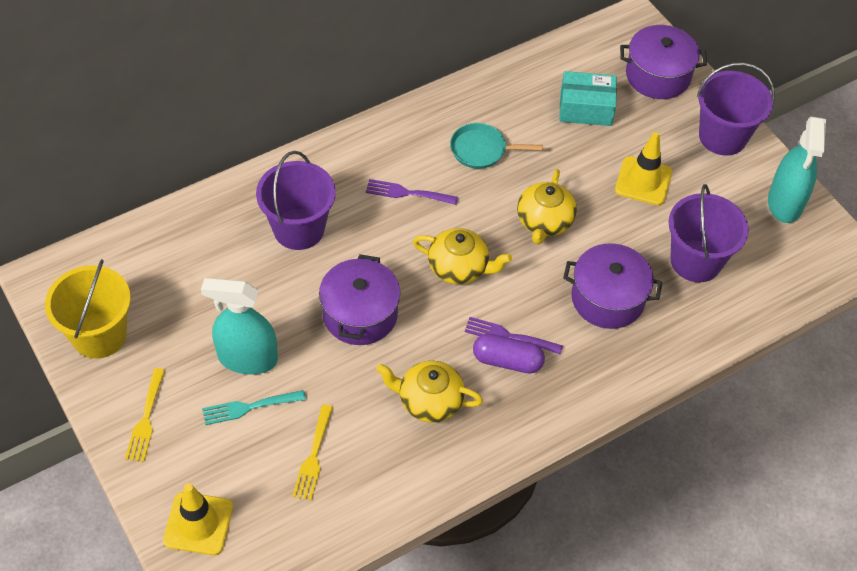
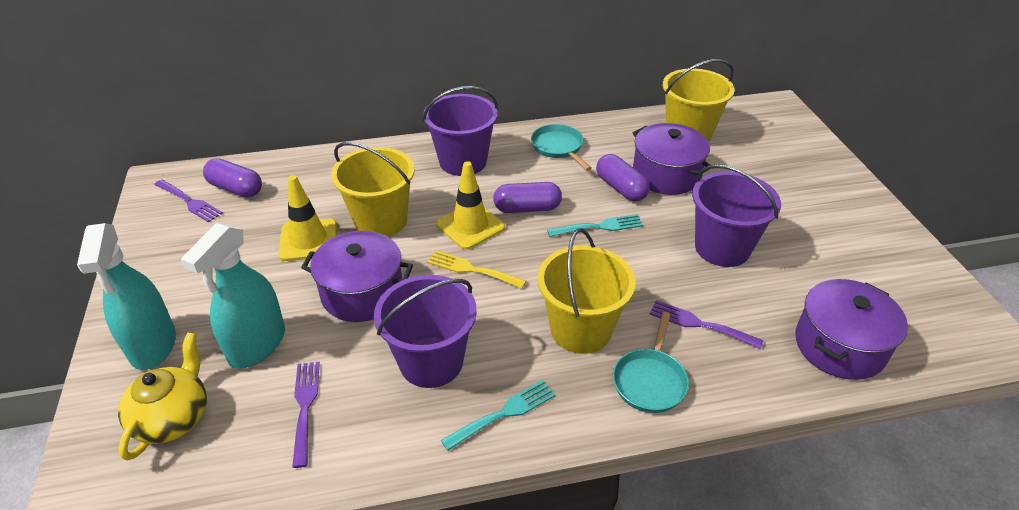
purple capsule: 1 -> 3
purple fork: 2 -> 3
turquoise box: 1 -> 0
turquoise fork: 1 -> 2
turquoise pan: 1 -> 2
yellow bucket: 1 -> 3
yellow fork: 2 -> 1
yellow teapot: 3 -> 1

